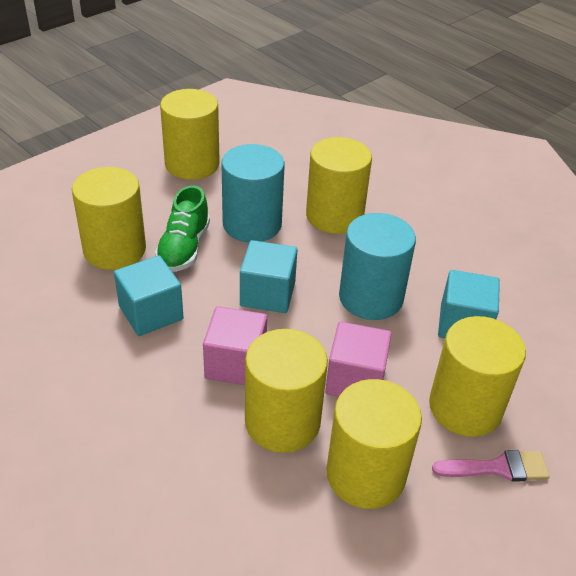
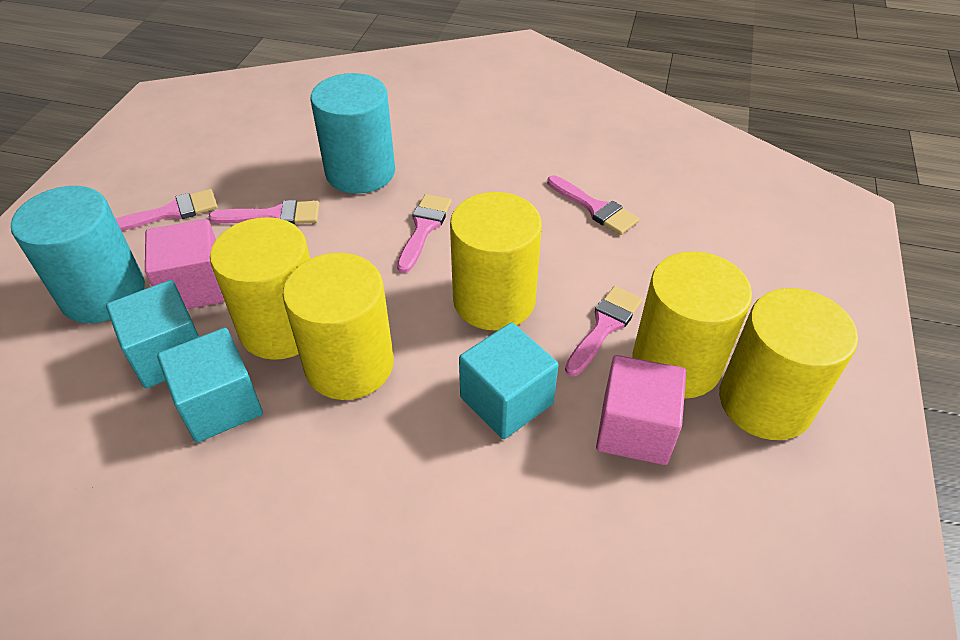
green shoe: 1 -> 0
pink brush: 1 -> 5
yellow cylinder: 6 -> 5

